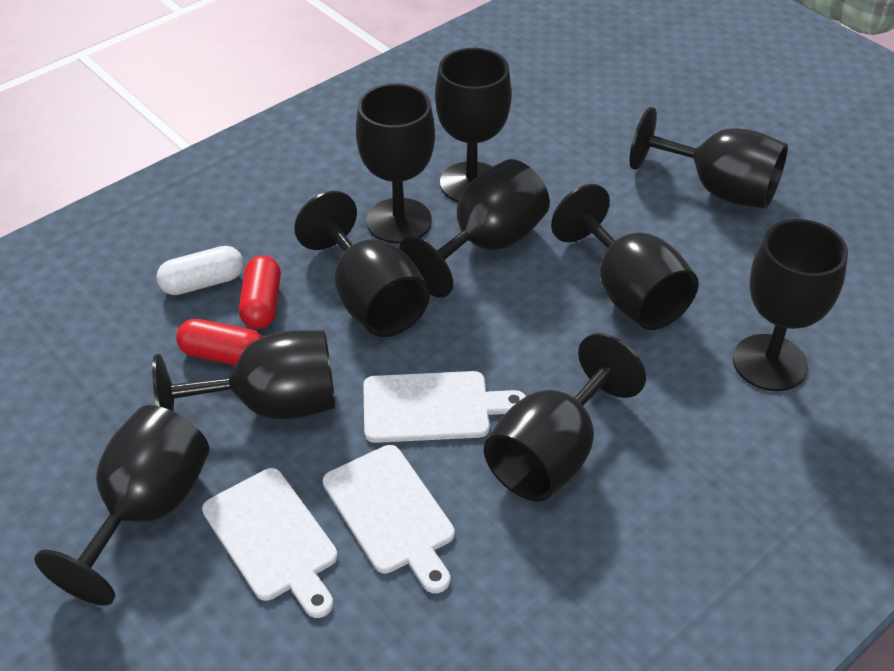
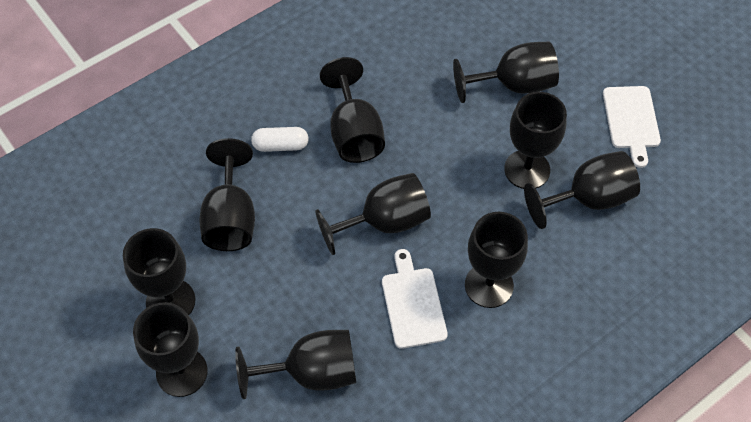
red capsule: 2 -> 0
white cutting board: 3 -> 2

